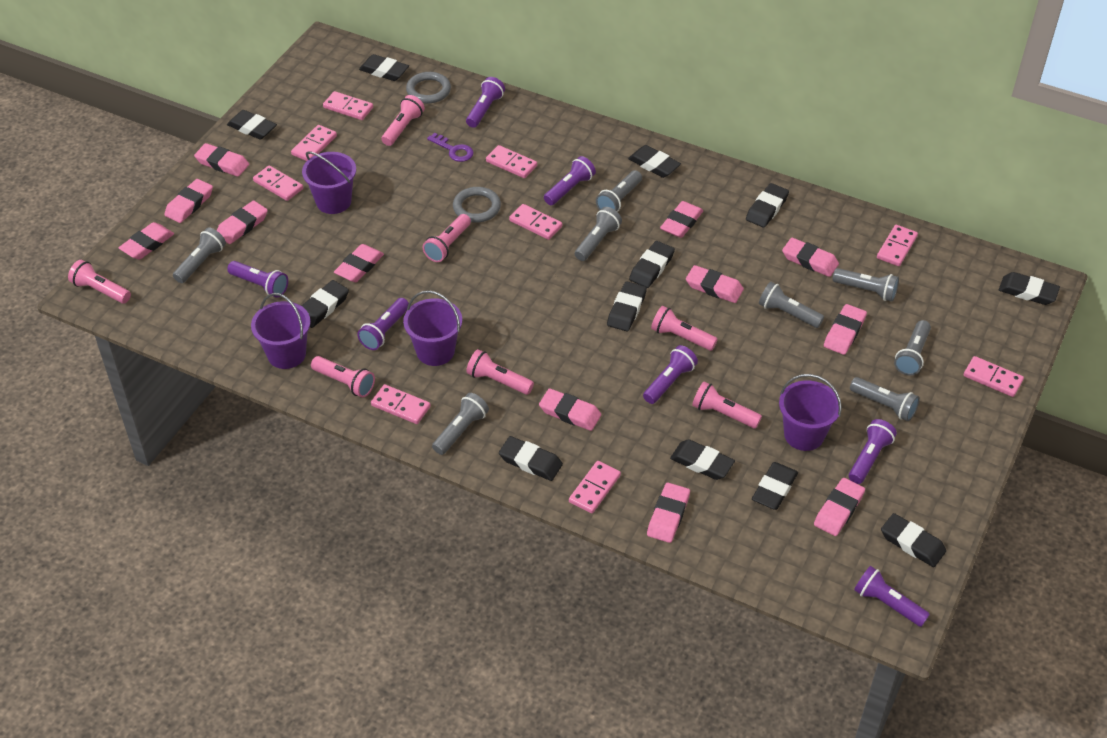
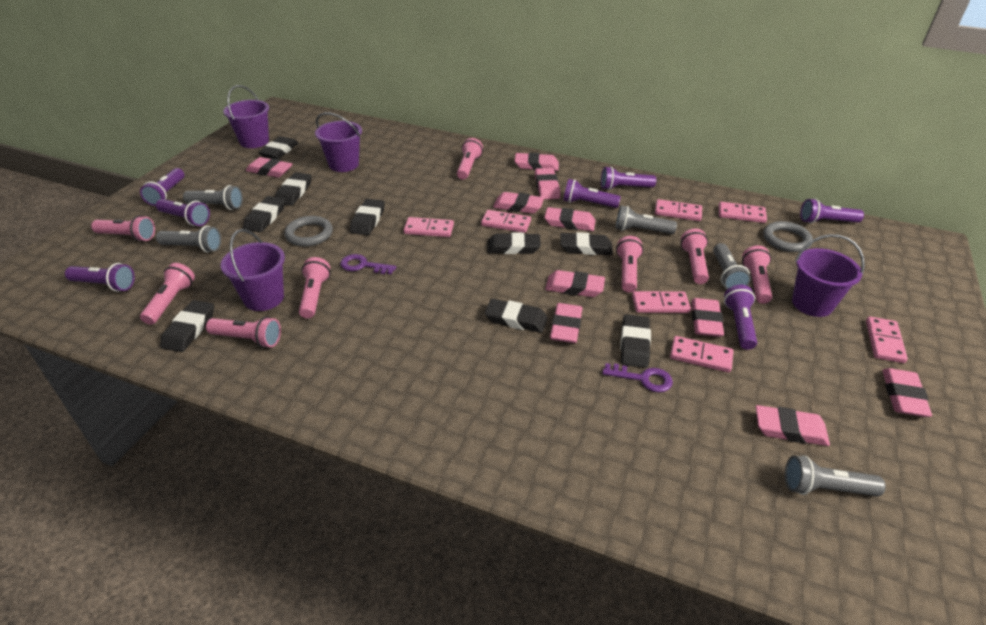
black eraser: 12 -> 9
grey flashlight: 8 -> 5
pink domino: 9 -> 7
pink eraser: 12 -> 10
pink flashlight: 7 -> 8
purple key: 1 -> 2

